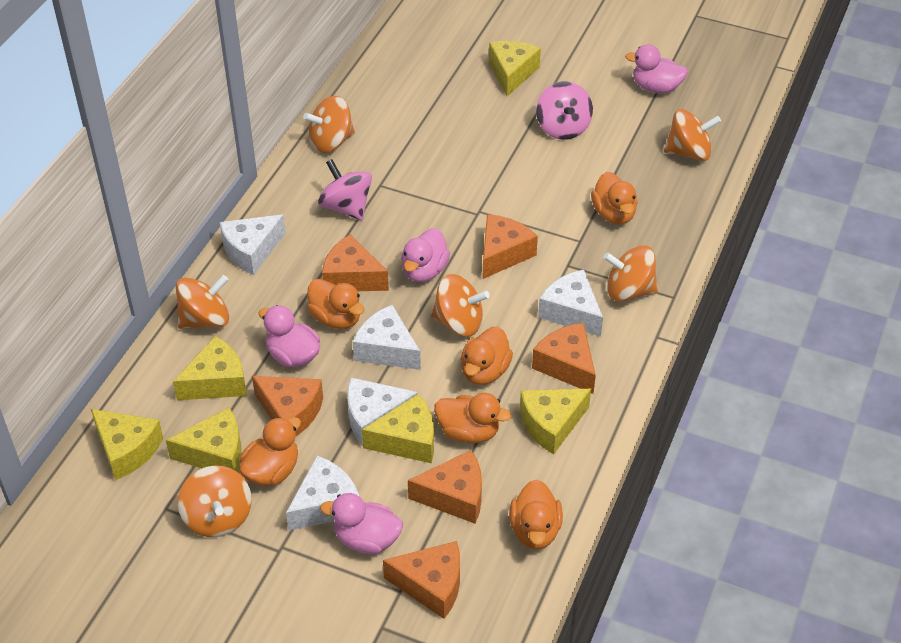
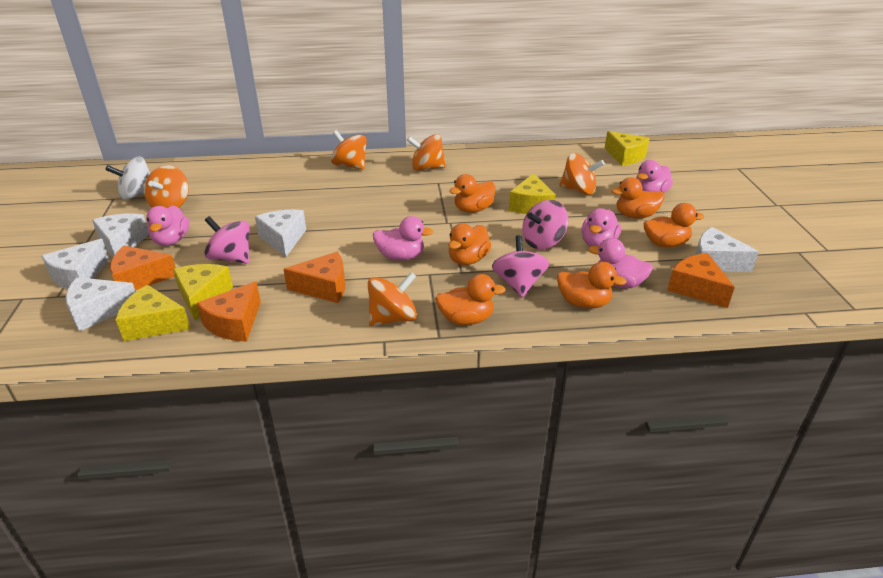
orange cheese: 6 -> 4
orange spinning top: 6 -> 5
pink duck: 4 -> 5
pink spinning top: 2 -> 3
white spinning top: 0 -> 1
yellow cheese: 6 -> 4

